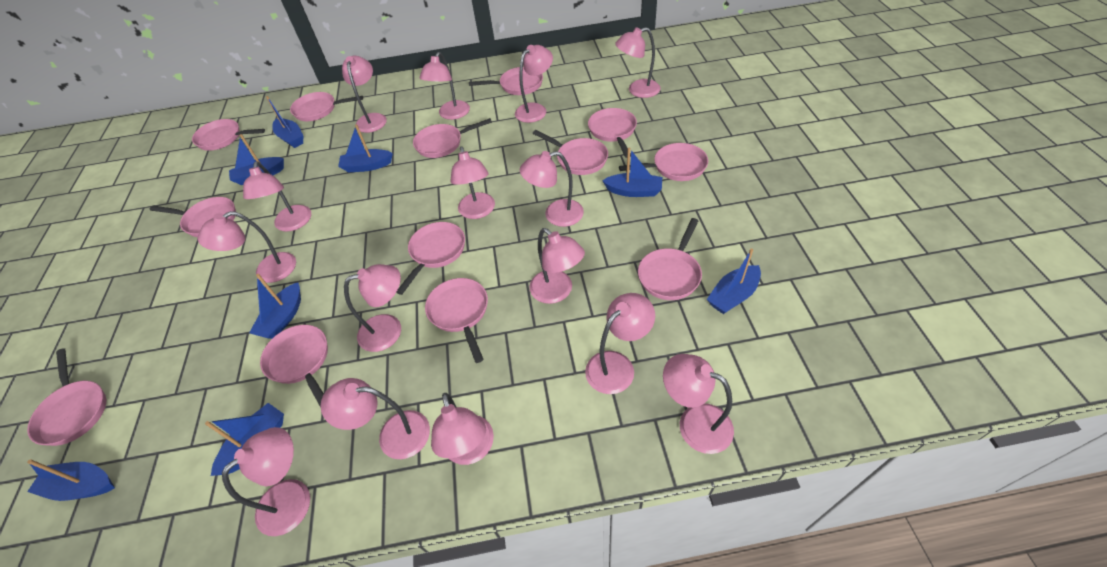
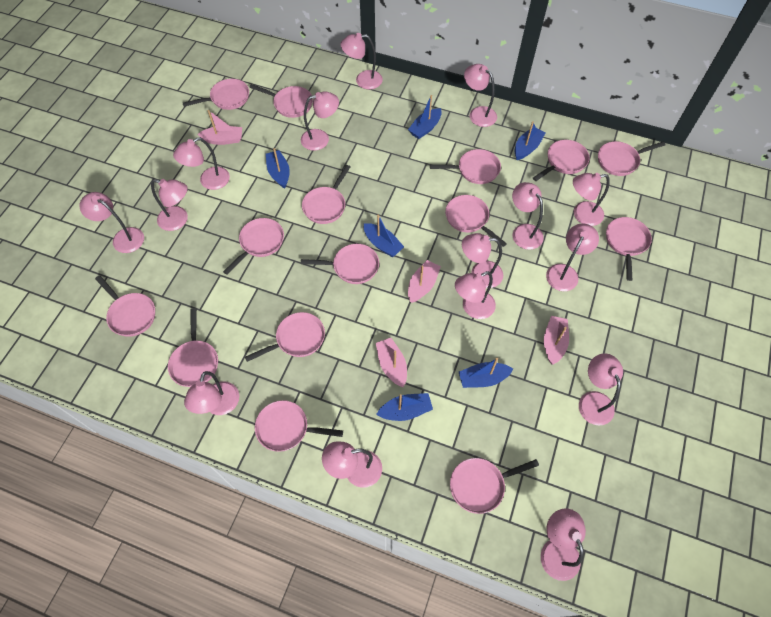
blue boat: 8 -> 6
pink boat: 0 -> 4
pink pan: 13 -> 15

